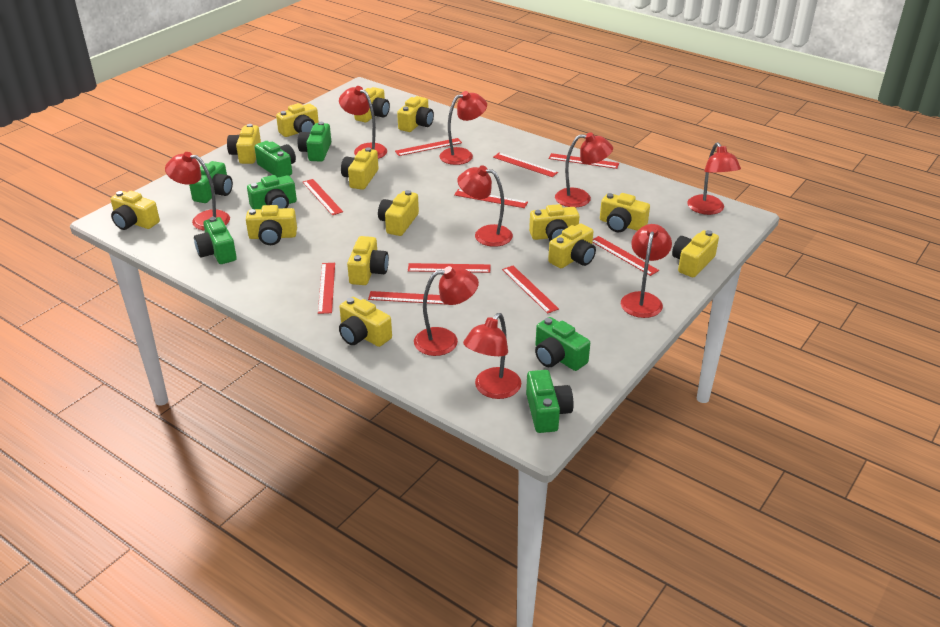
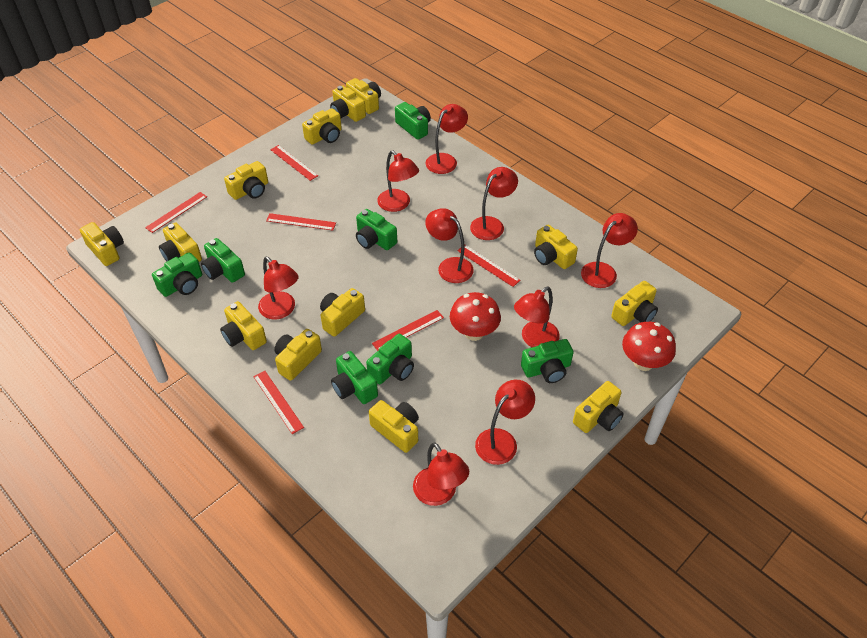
red mushroom: 0 -> 2
red ruler: 10 -> 6
yellow camera: 14 -> 13

